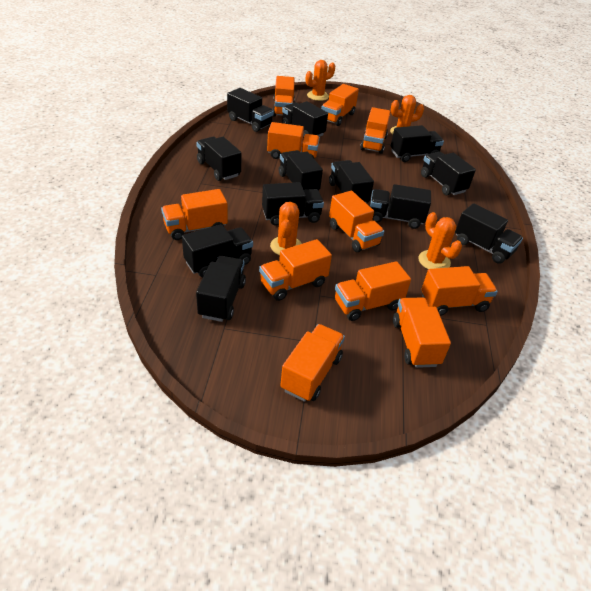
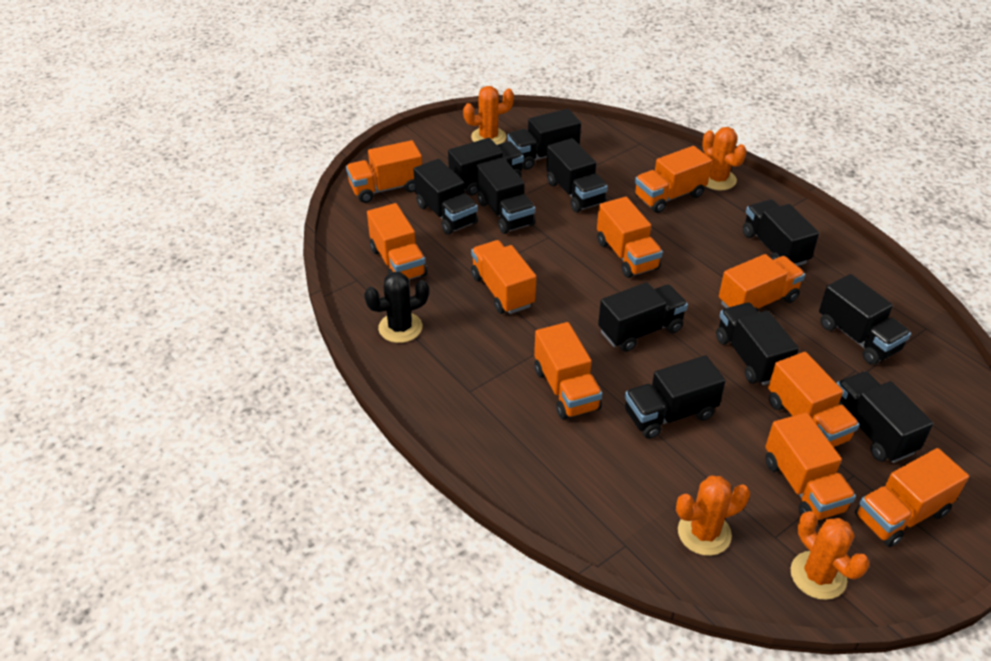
black cactus: 0 -> 1
black truck: 12 -> 11
orange truck: 11 -> 10

